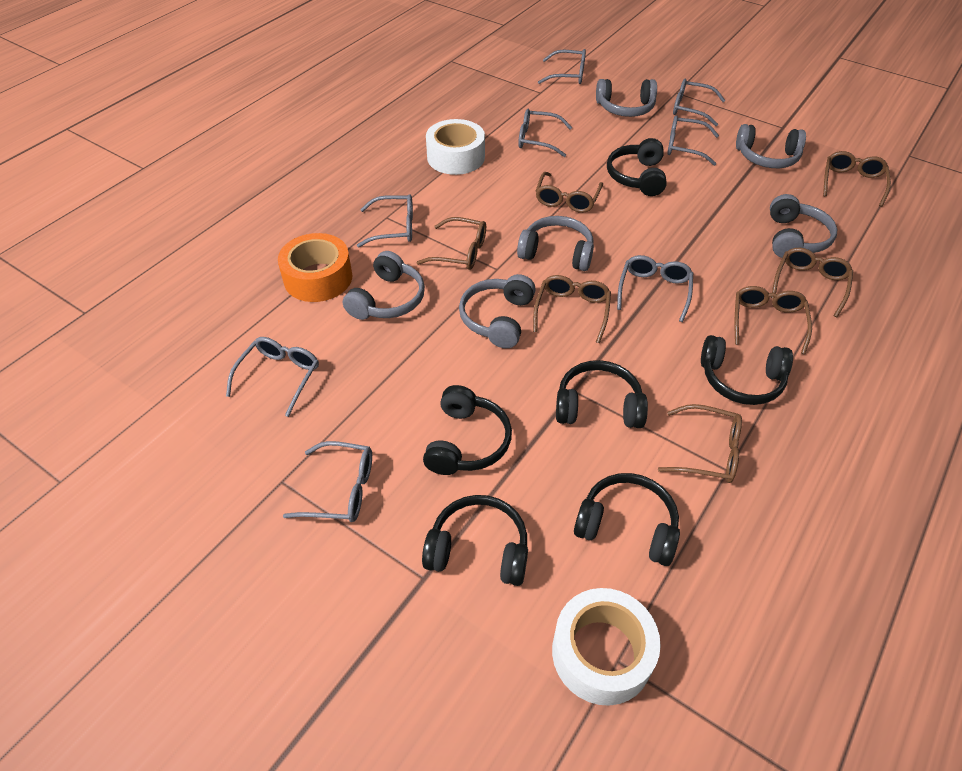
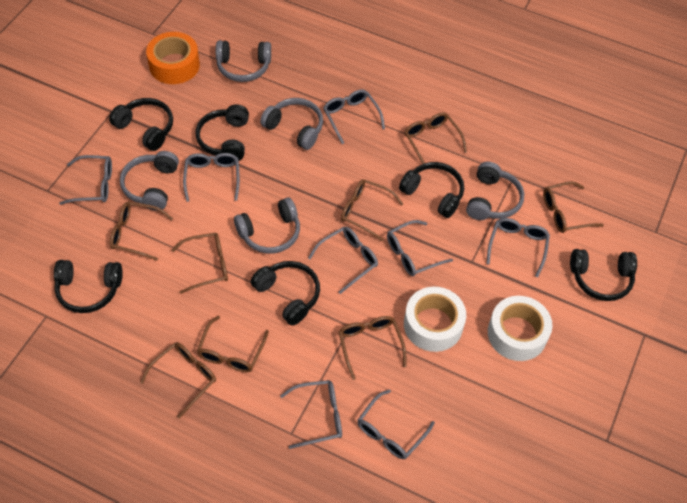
brown glasses: 7 -> 8
grey headphones: 6 -> 5

